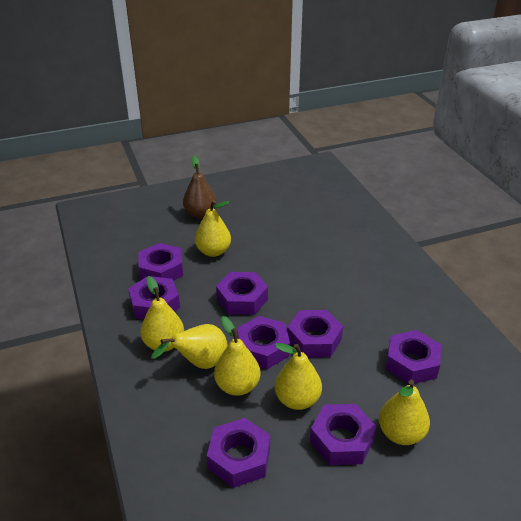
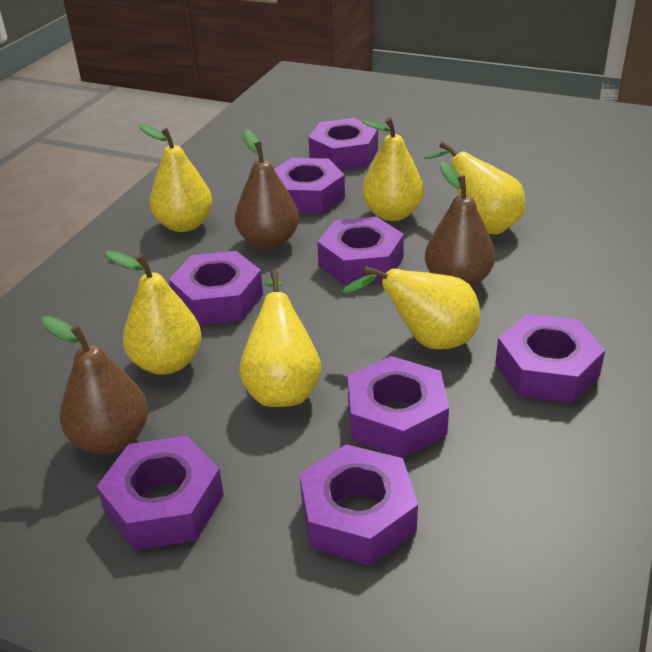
brown pear: 1 -> 3

